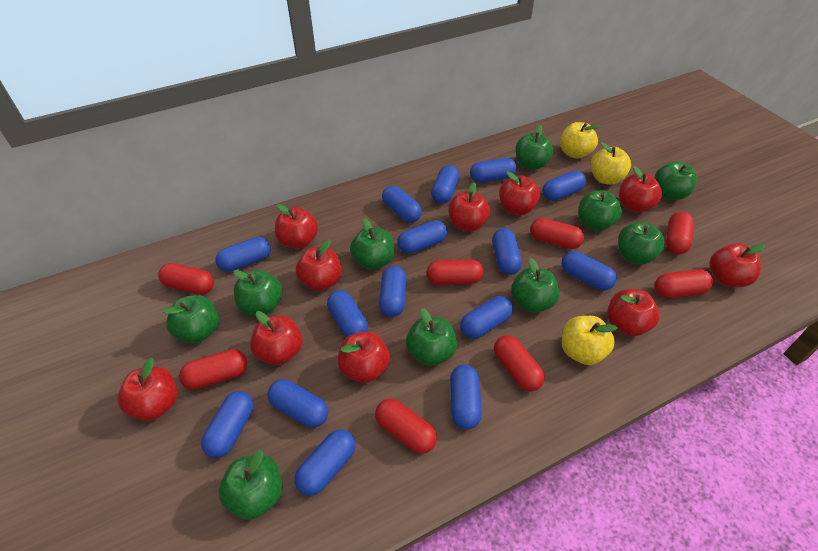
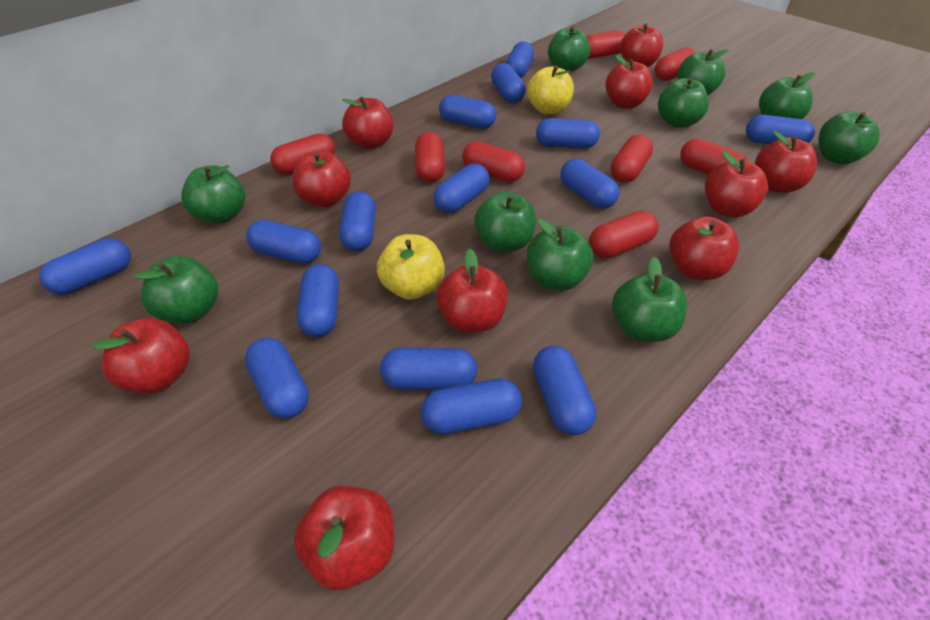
yellow apple: 3 -> 2

